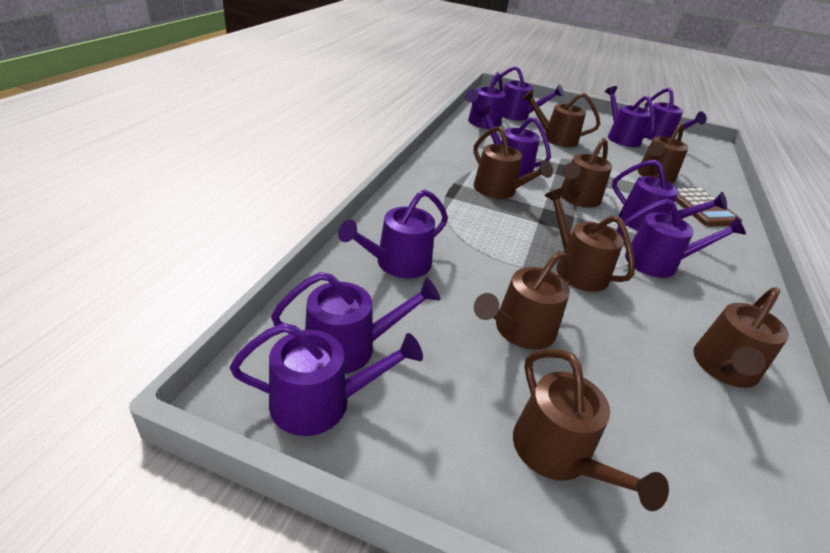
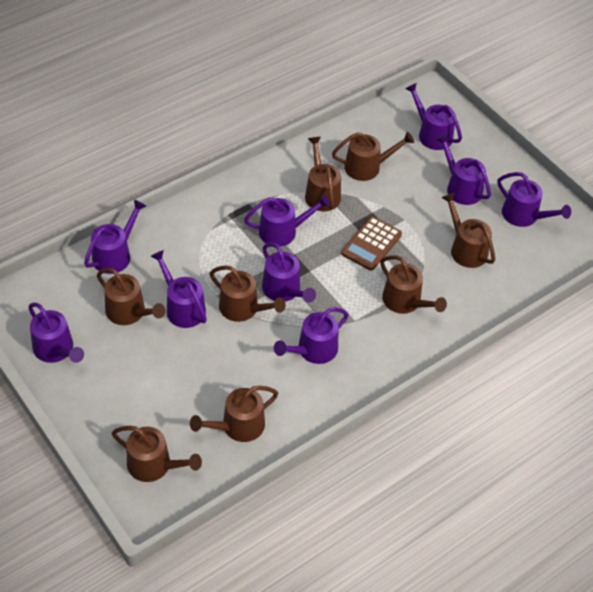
purple watering can: 10 -> 9

